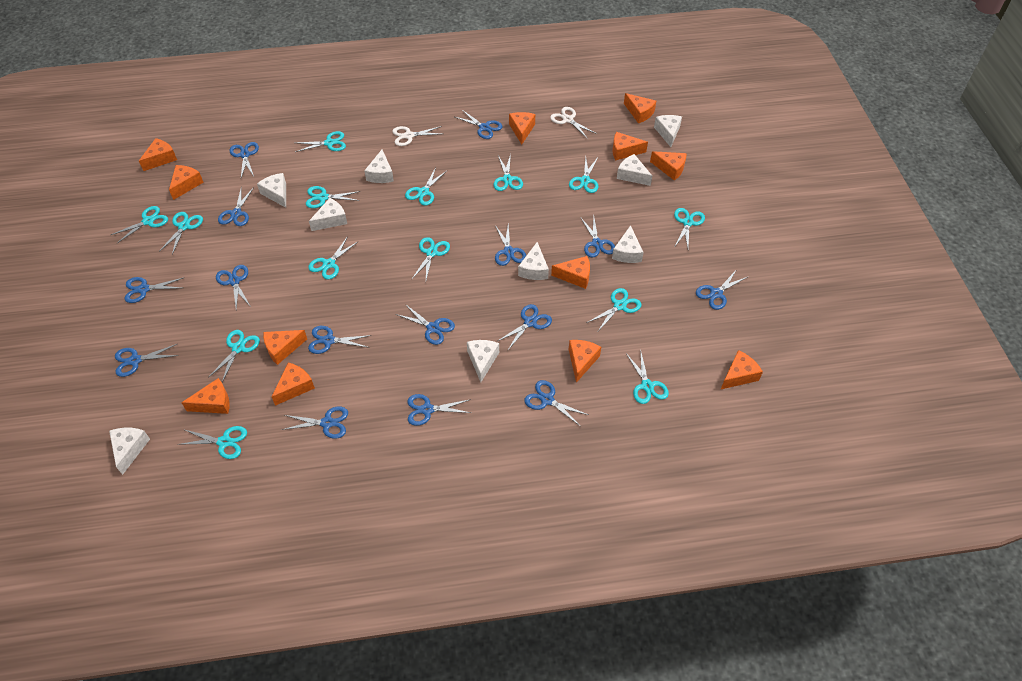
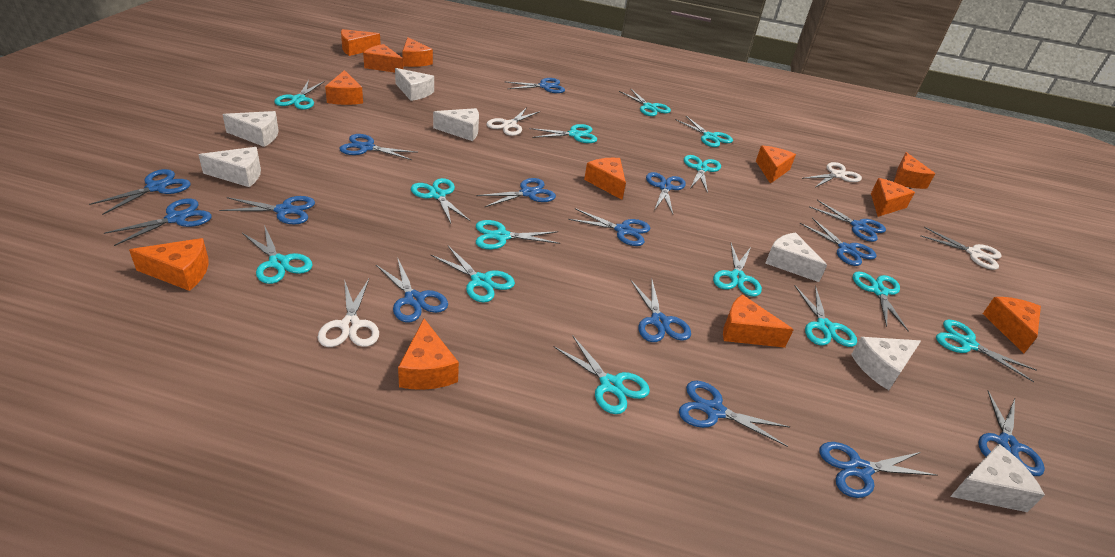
white cheese: 9 -> 7
white scissors: 2 -> 4

